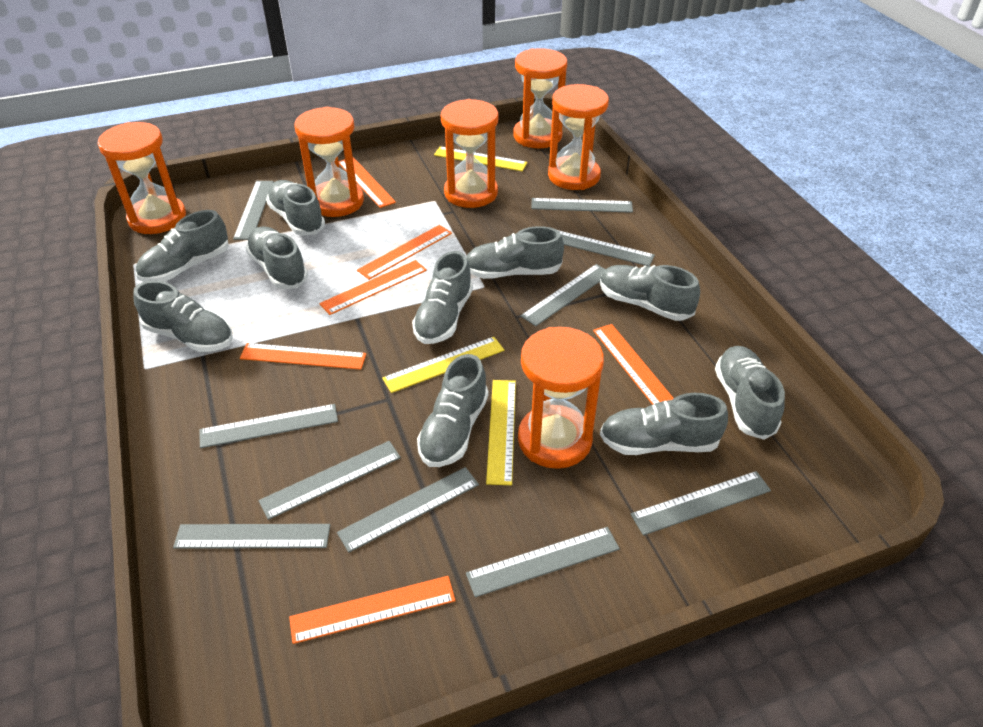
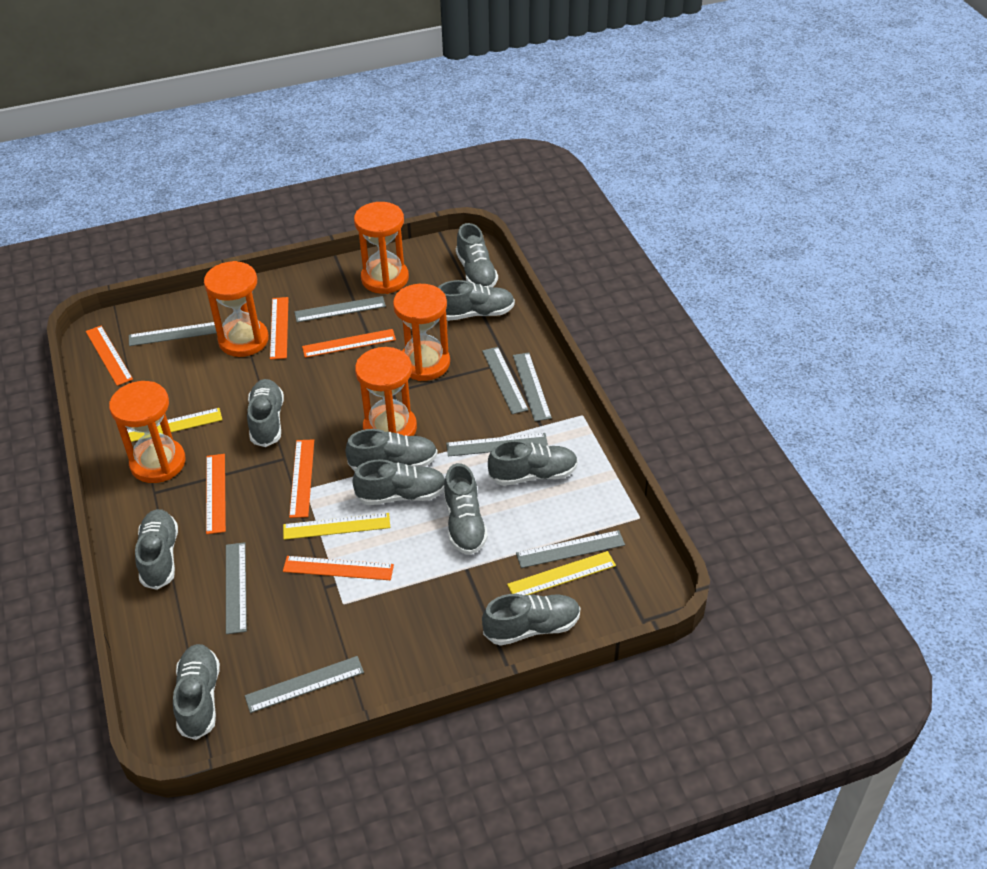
grey ruler: 10 -> 8
orange hourglass: 6 -> 5

